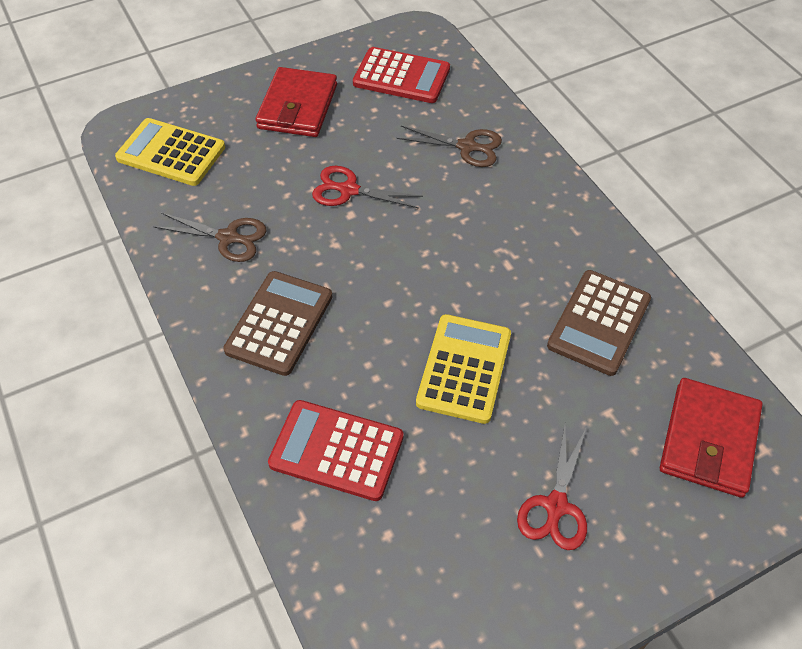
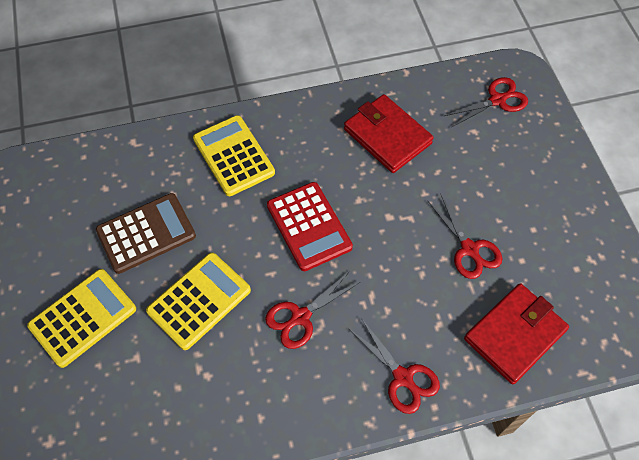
brown calculator: 2 -> 1
brown scissors: 2 -> 0
red calculator: 2 -> 1
red scissors: 2 -> 4
yellow calculator: 2 -> 3

